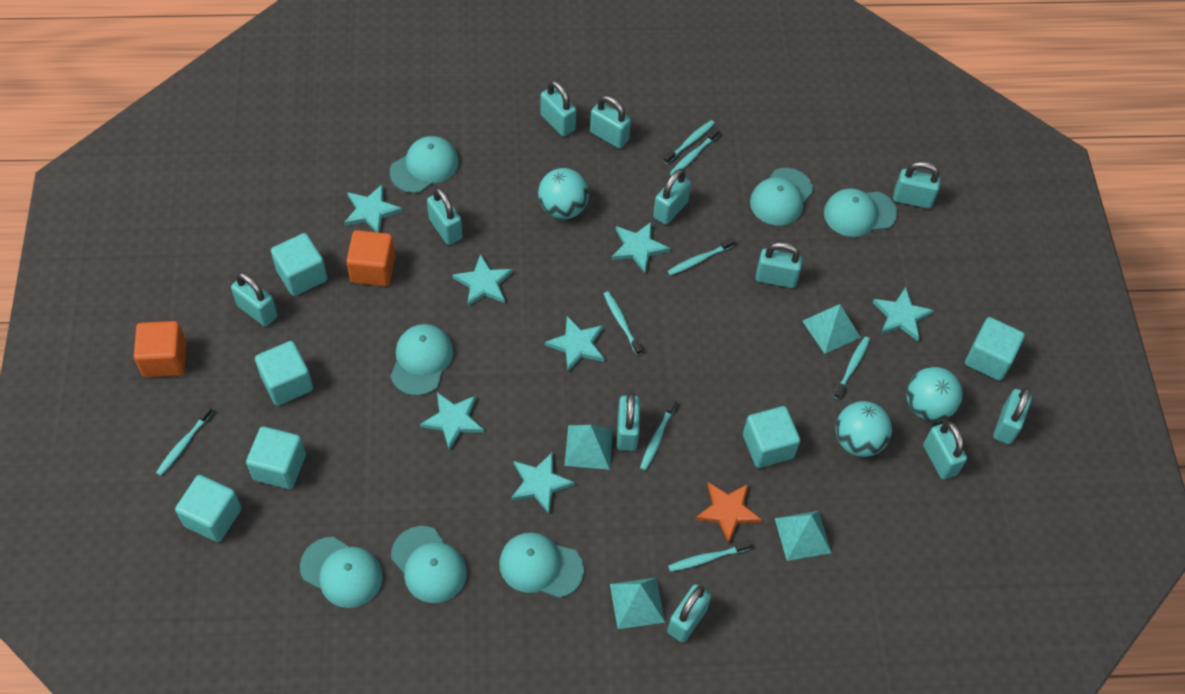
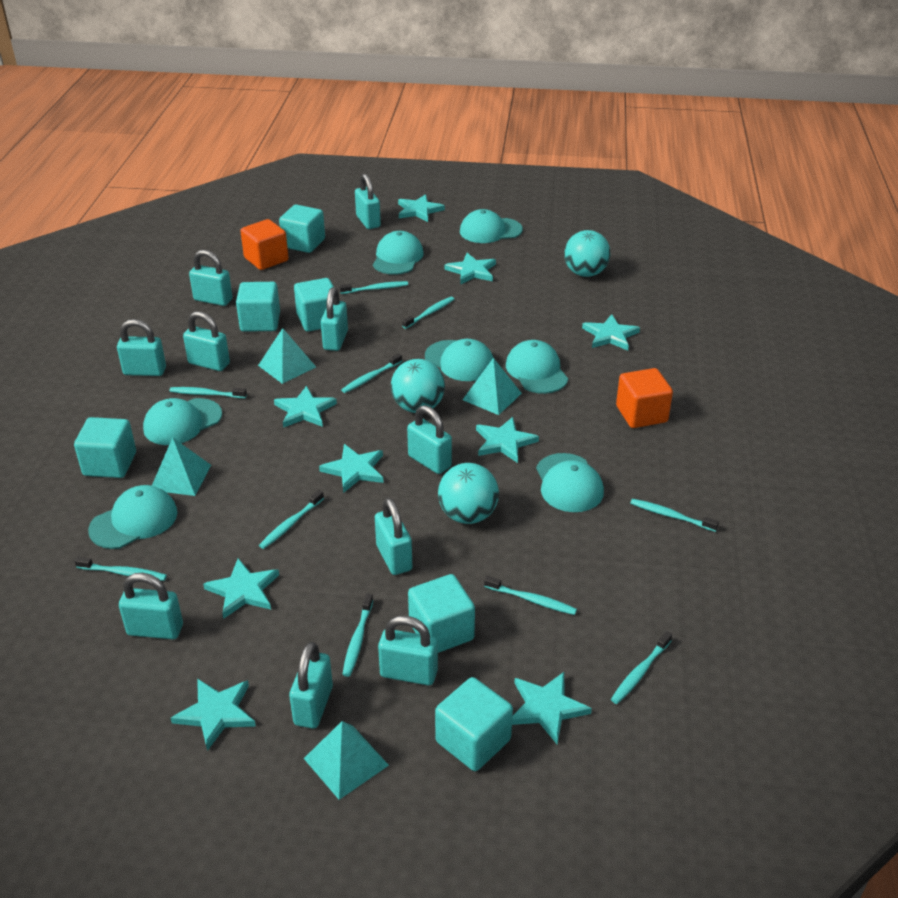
orange star: 1 -> 0
turquoise padlock: 11 -> 10
turquoise star: 7 -> 9
turquoise toothbrush: 8 -> 10

